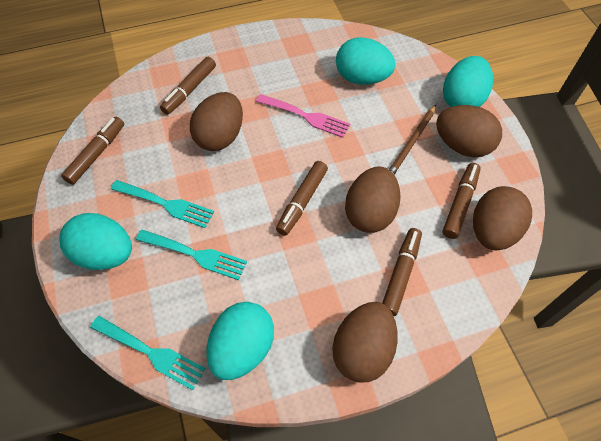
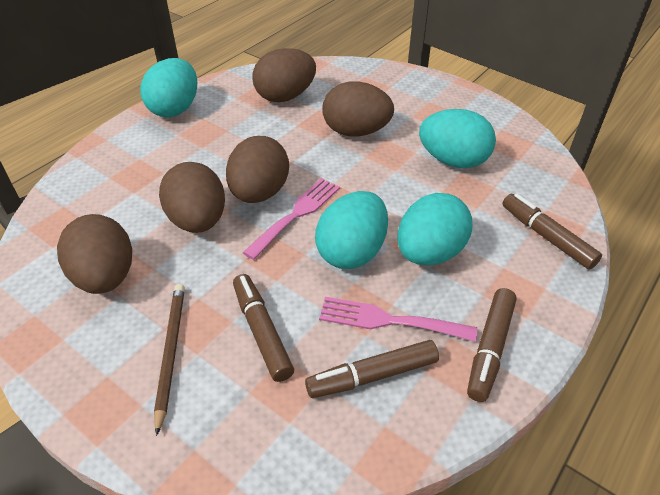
brown marker: 5 -> 4
pink fork: 1 -> 2
turquoise fork: 3 -> 0

